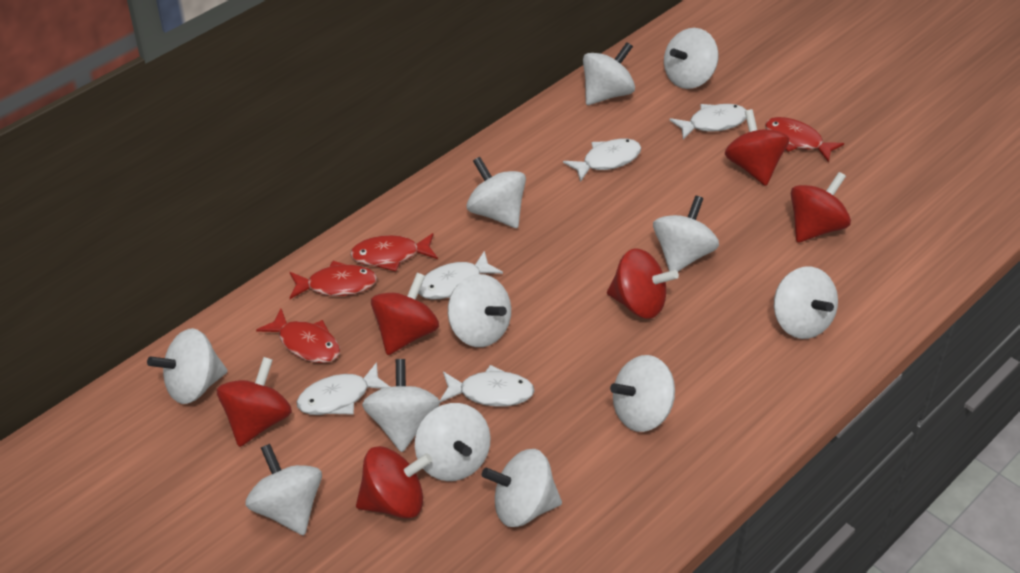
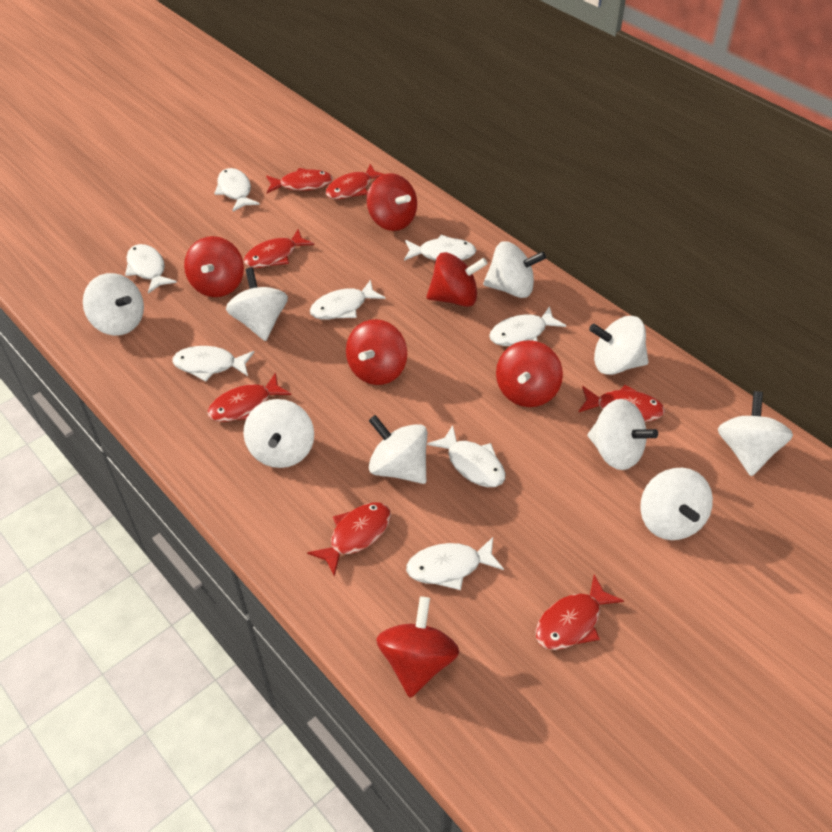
red fish: 4 -> 7
white fish: 5 -> 8
white spinning top: 12 -> 9

